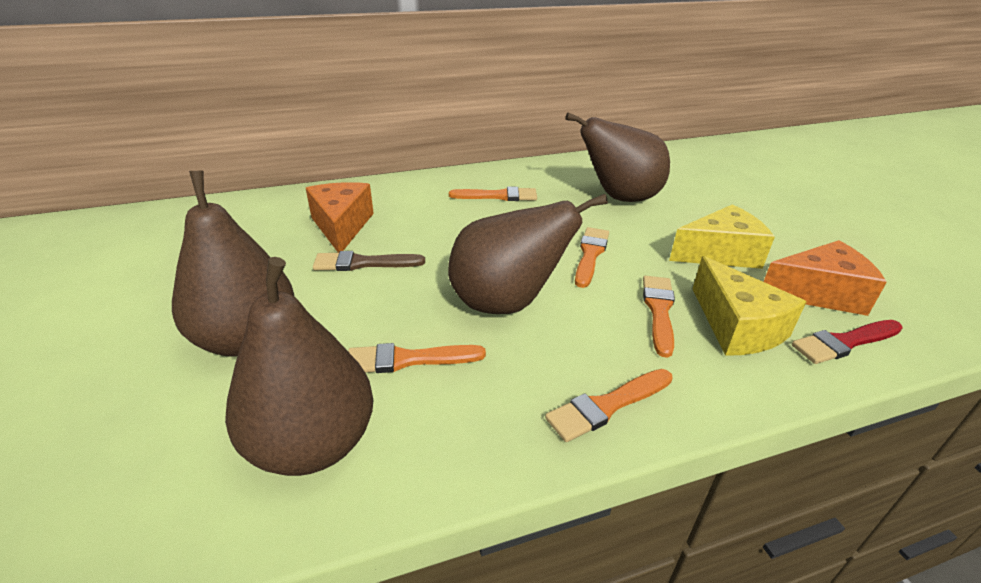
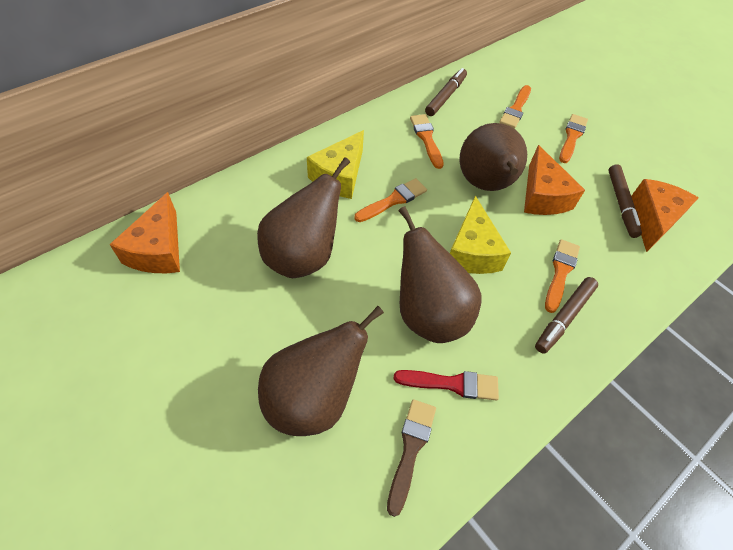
brown marker: 0 -> 3
orange cheese: 2 -> 3

